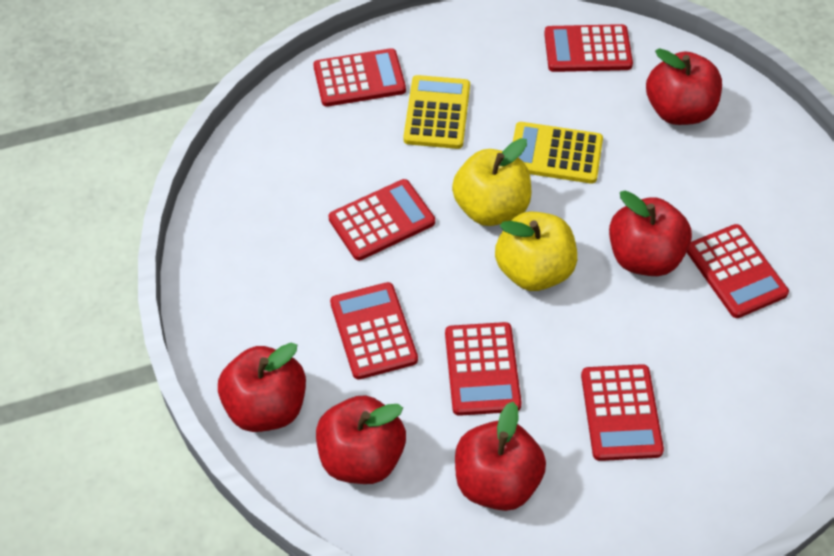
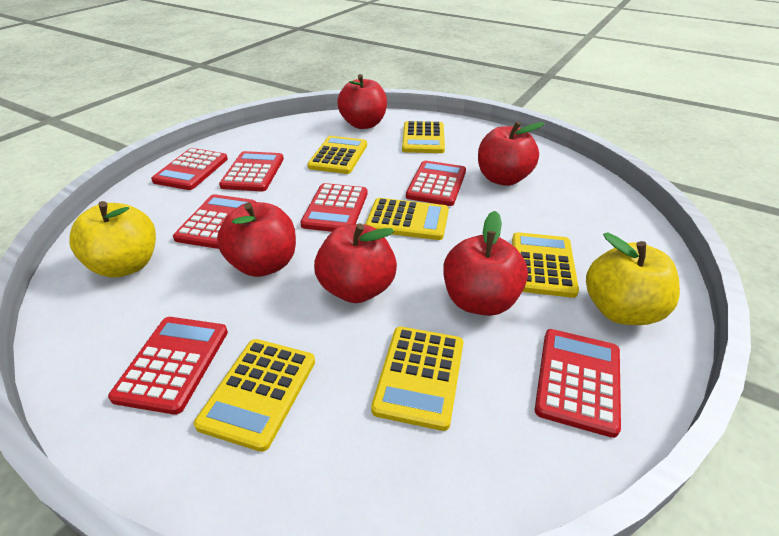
yellow calculator: 2 -> 6

